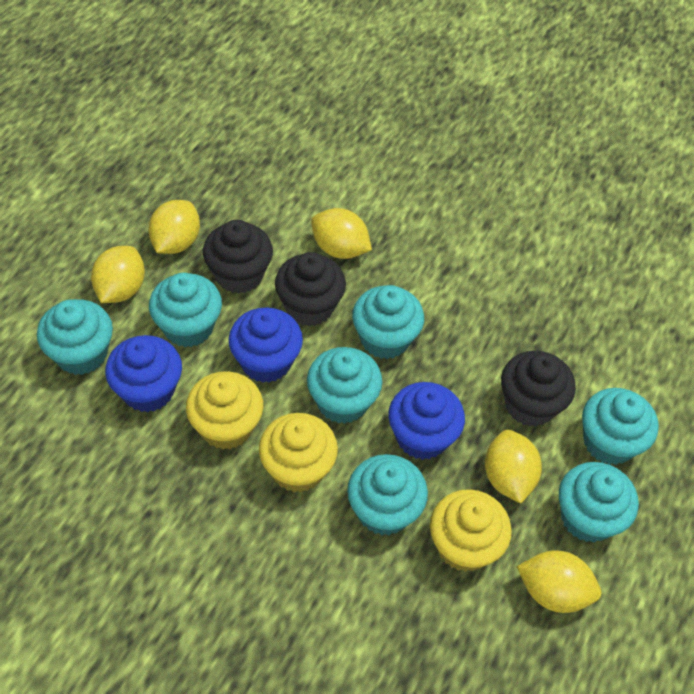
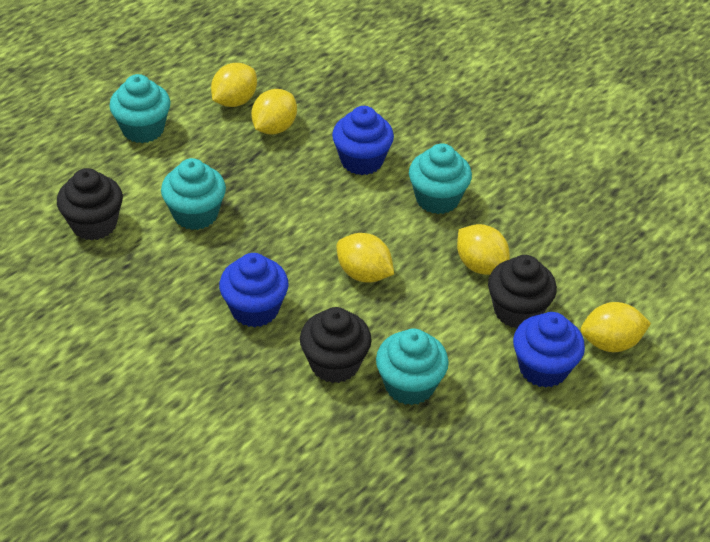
turquoise cupcake: 7 -> 4
yellow cupcake: 3 -> 0

